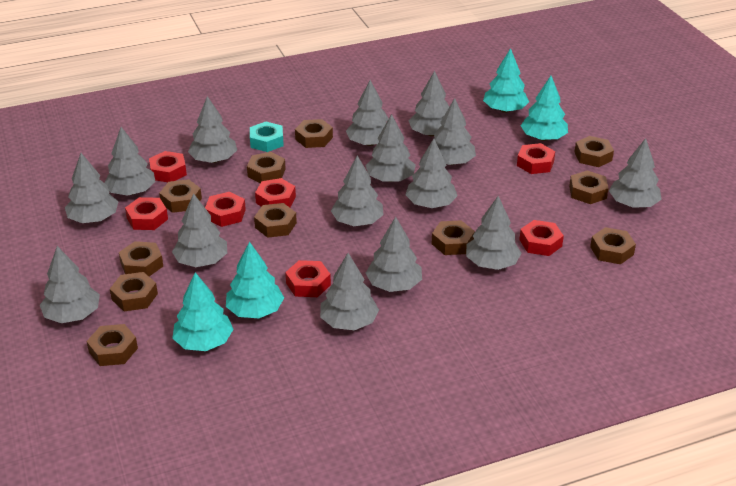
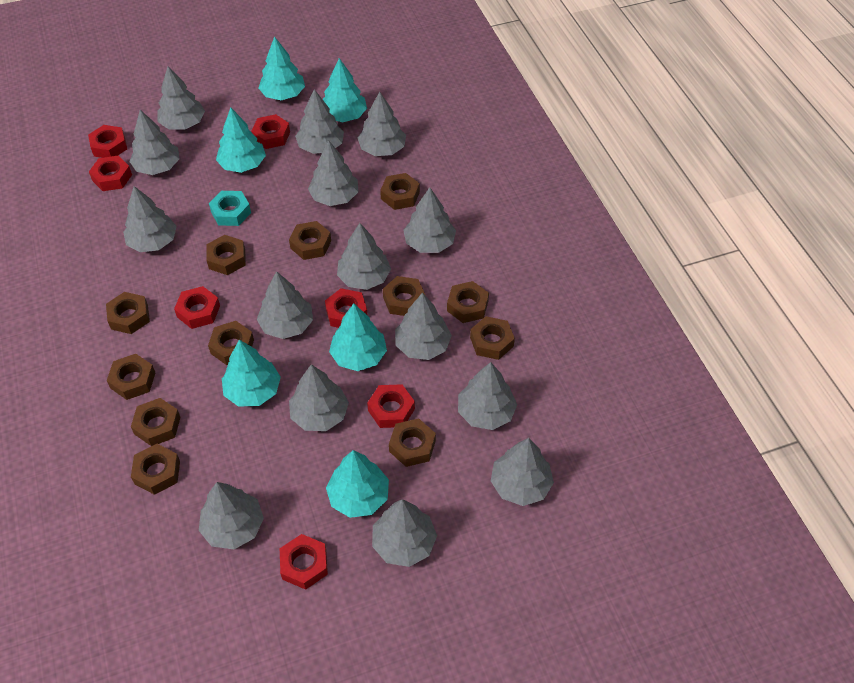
brown nut: 11 -> 12
turquoise tree: 4 -> 6

